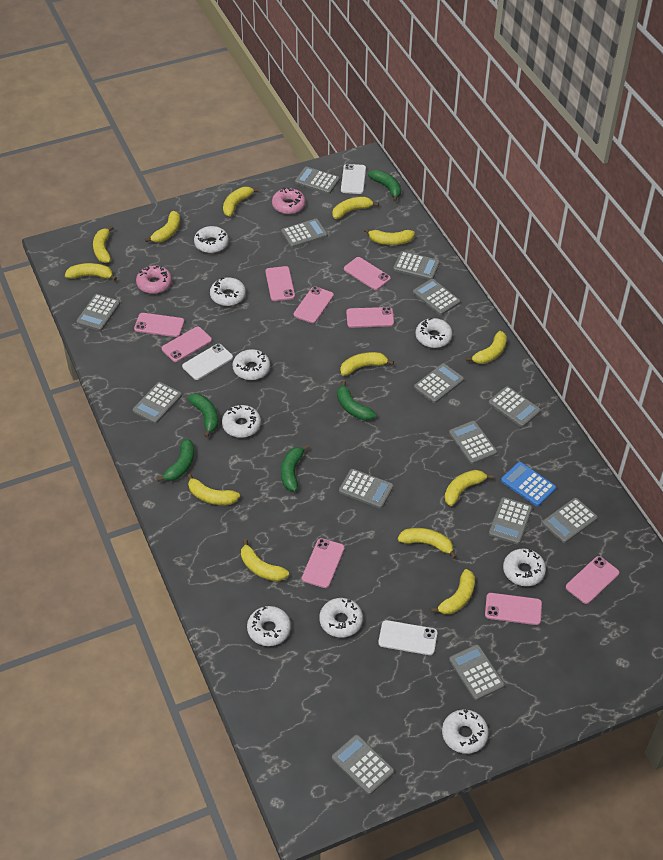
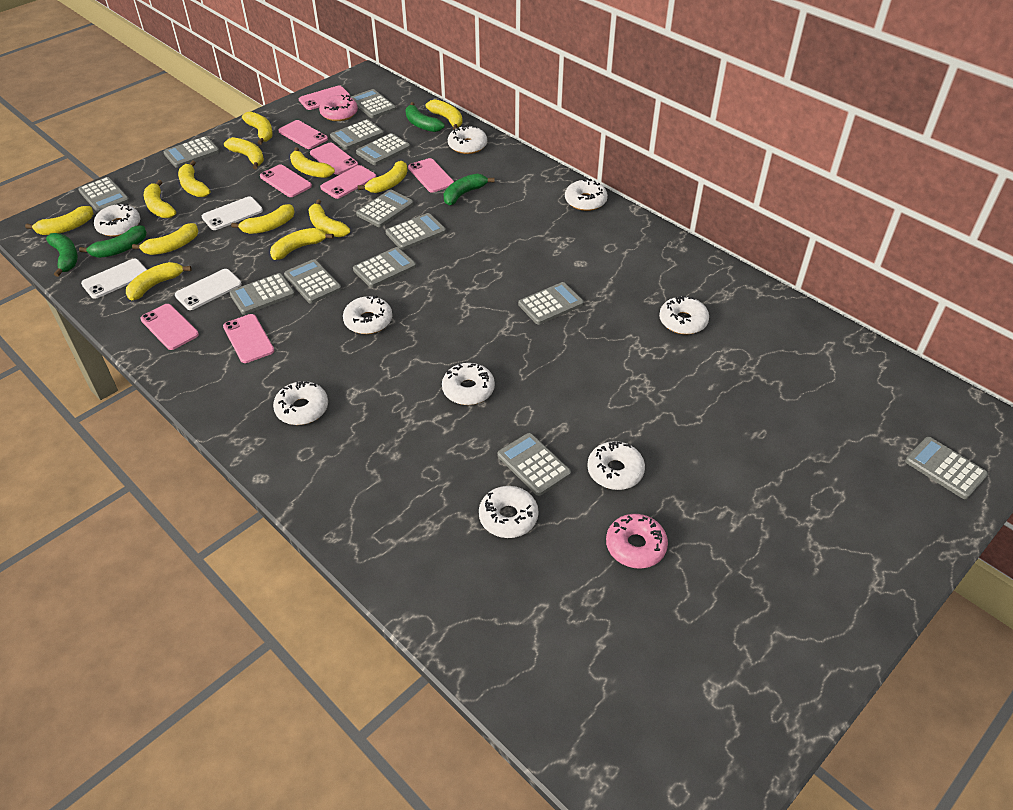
blue calculator: 1 -> 0
green banana: 5 -> 4
grey calculator: 14 -> 13
pink phone: 9 -> 8

